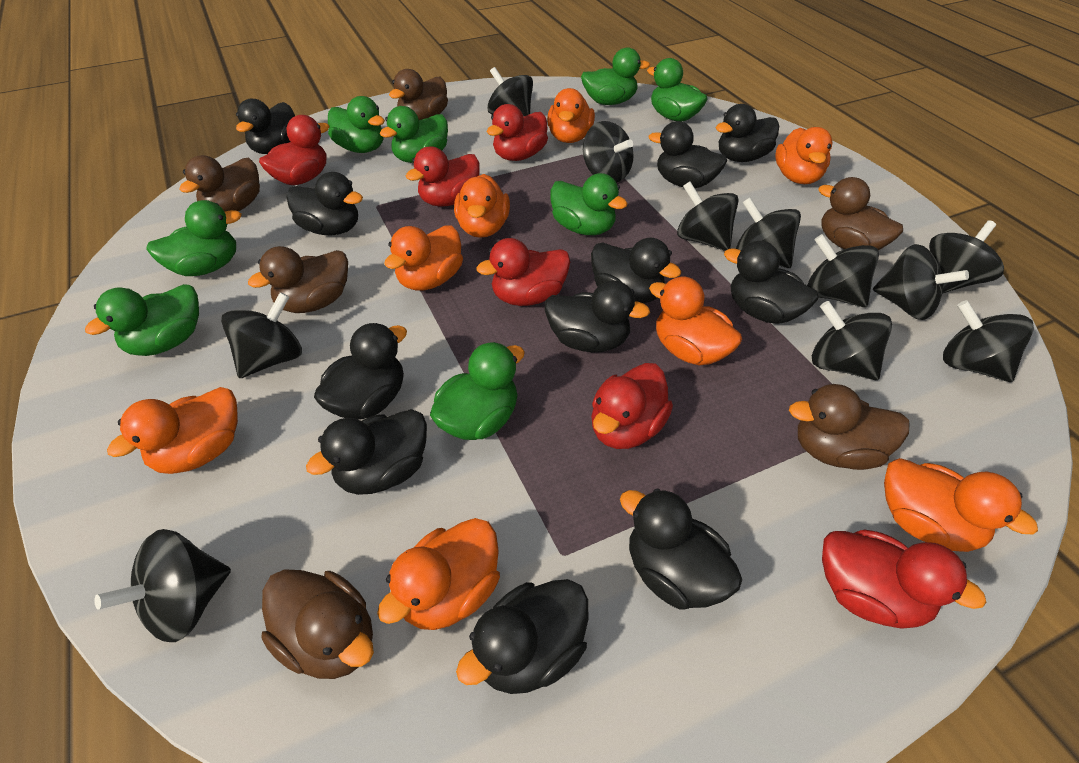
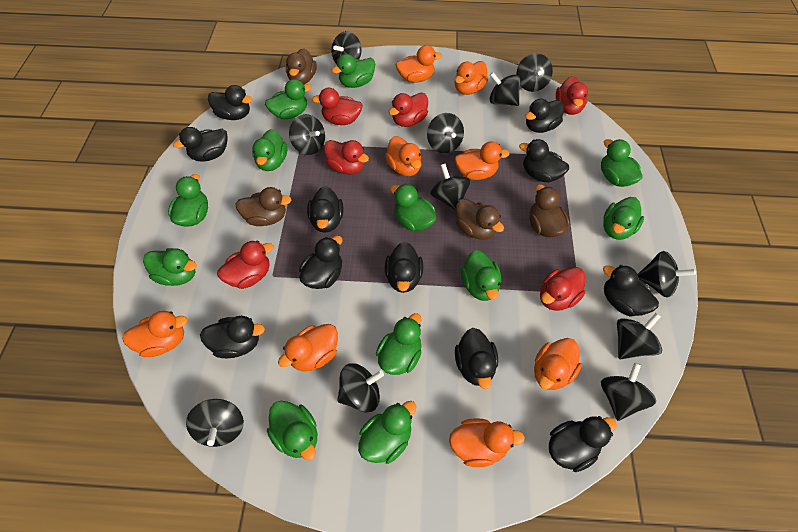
brown duck: 6 -> 4
green duck: 8 -> 12

